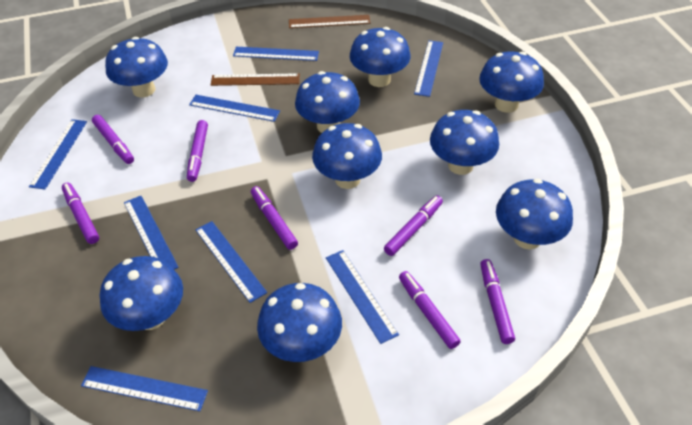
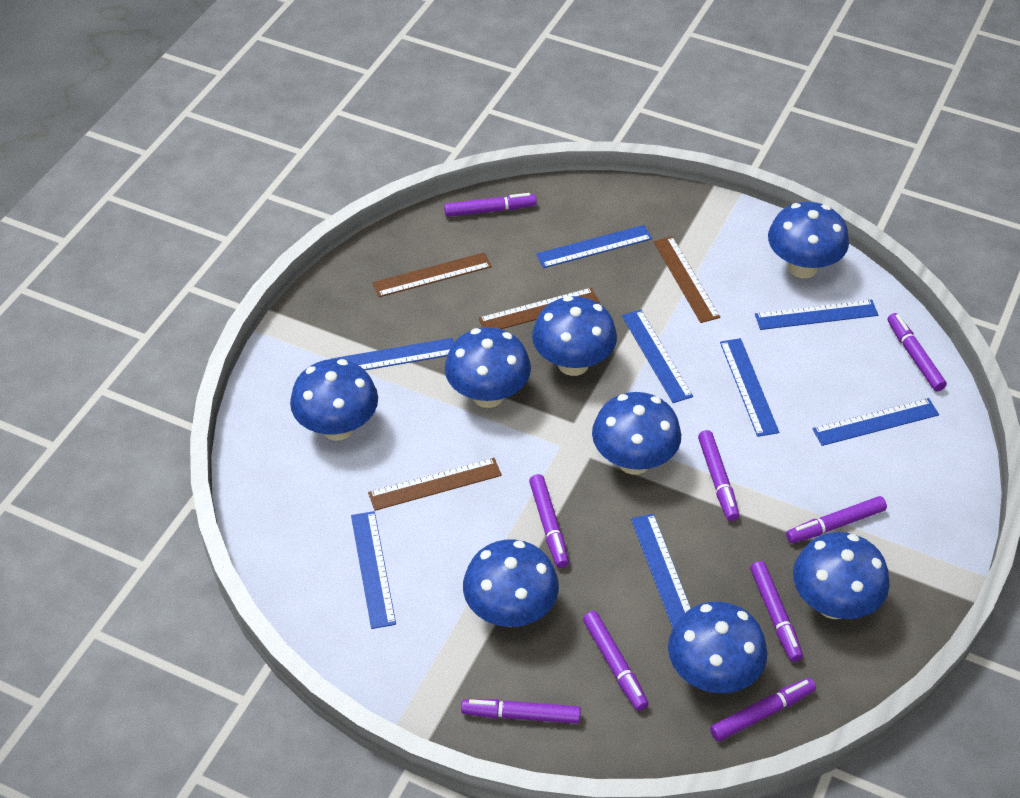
blue mushroom: 9 -> 8
brown ruler: 2 -> 4
purple marker: 7 -> 9

